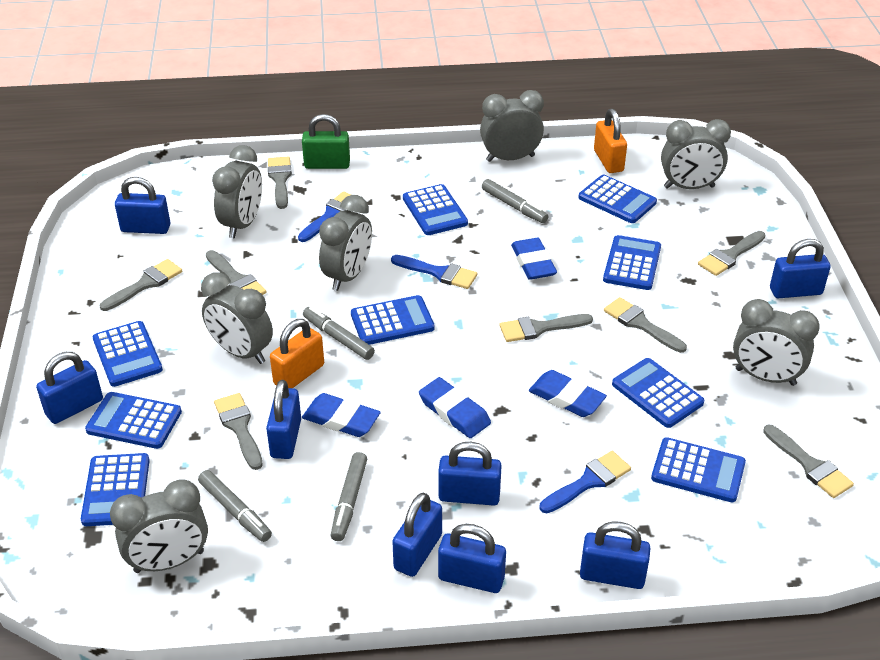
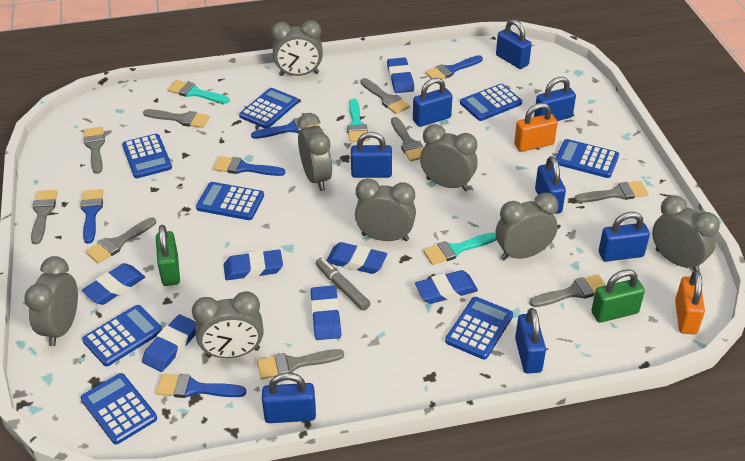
blue brush: 3 -> 5
blue calculator: 9 -> 8
blue eraser: 4 -> 7
green padlock: 1 -> 2
grey brush: 8 -> 9
grey clock: 7 -> 8
grey marker: 4 -> 1
turquoise brush: 0 -> 3

